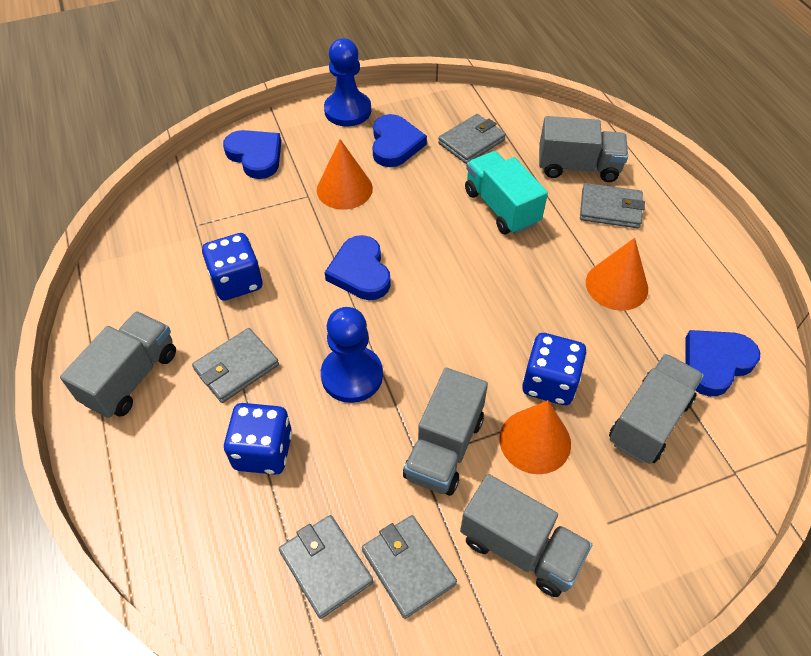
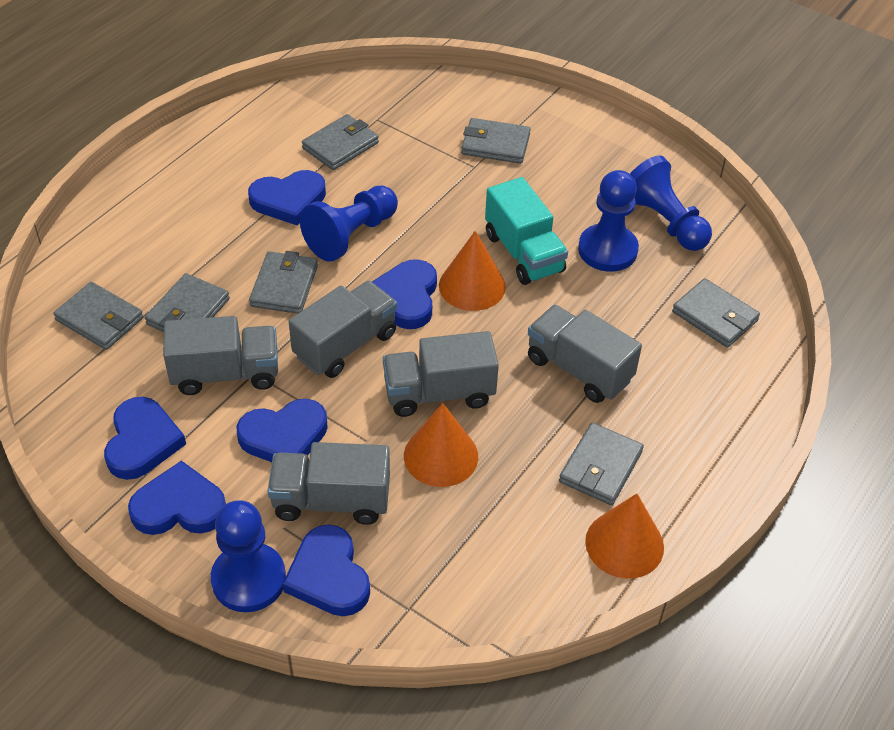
blue dice: 3 -> 0
blue heart: 4 -> 6
blue pawn: 2 -> 4
grey wallet: 5 -> 7

